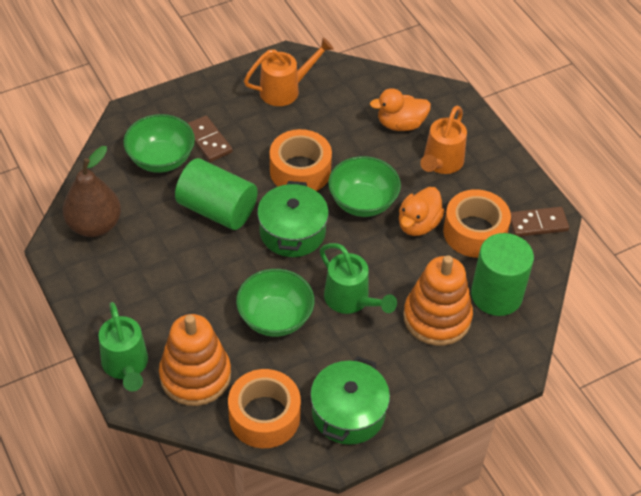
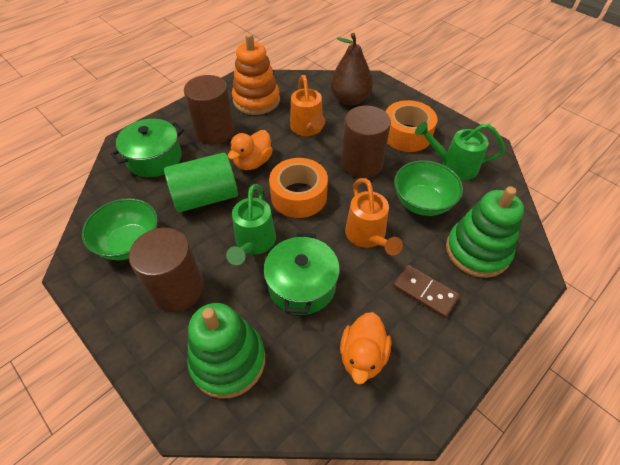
brown cylinder: 0 -> 3
brown domino: 2 -> 1
green bowl: 3 -> 2
green cylinder: 2 -> 1
green stacking toy: 0 -> 2
orange stacking toy: 2 -> 1
orange tape: 3 -> 2

